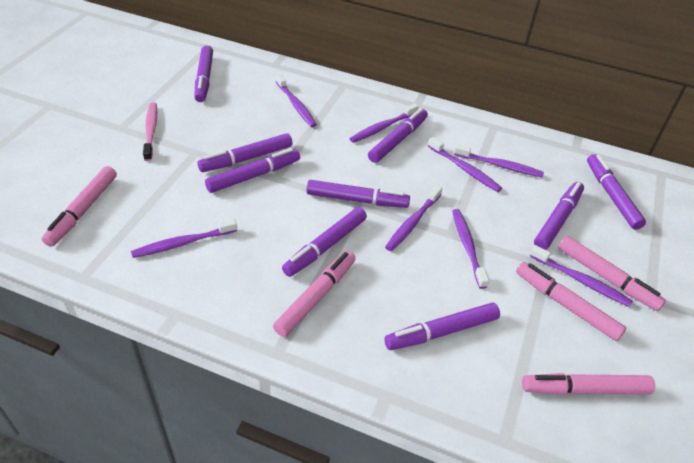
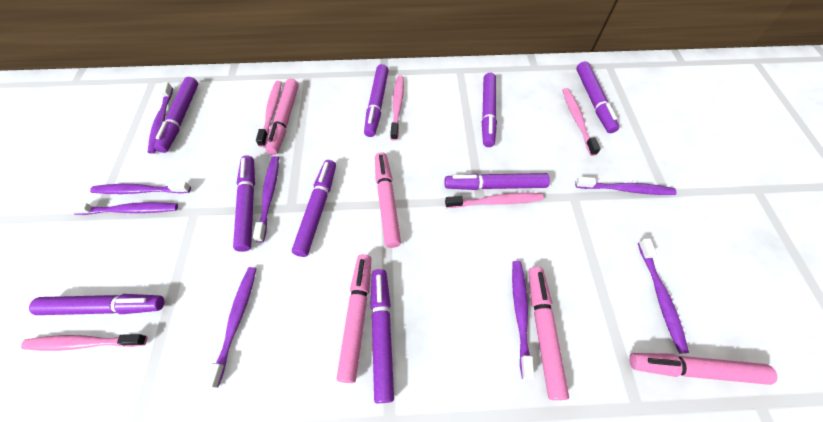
pink toothbrush: 1 -> 5

